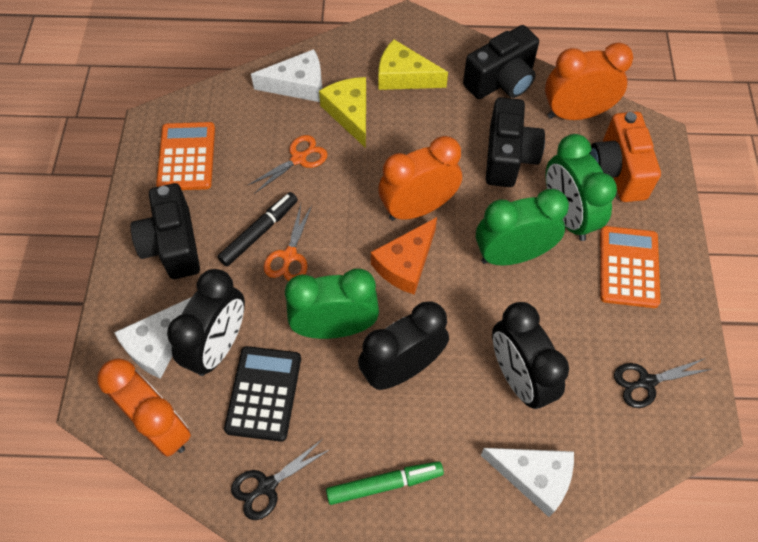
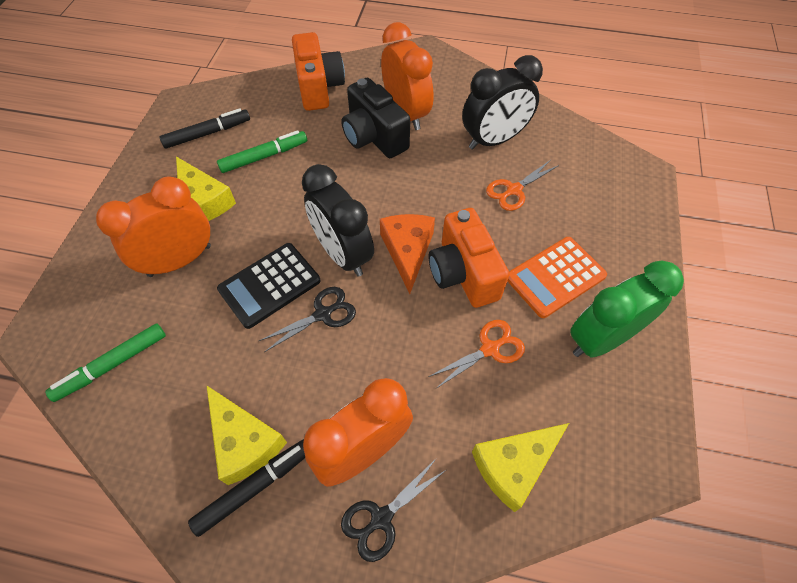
black camera: 3 -> 1
black clock: 3 -> 2
black marker: 1 -> 2
green clock: 3 -> 1
green marker: 1 -> 2
orange calculator: 2 -> 1
orange camera: 1 -> 2
white cheese: 3 -> 0
yellow cheese: 2 -> 3

